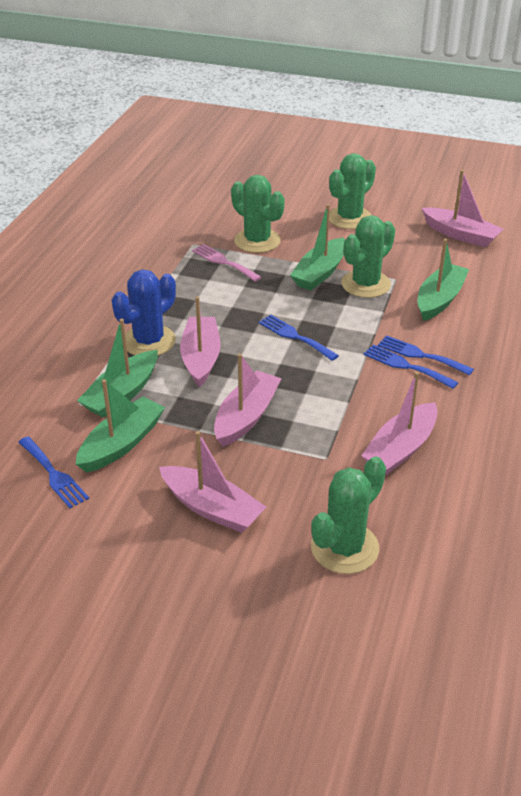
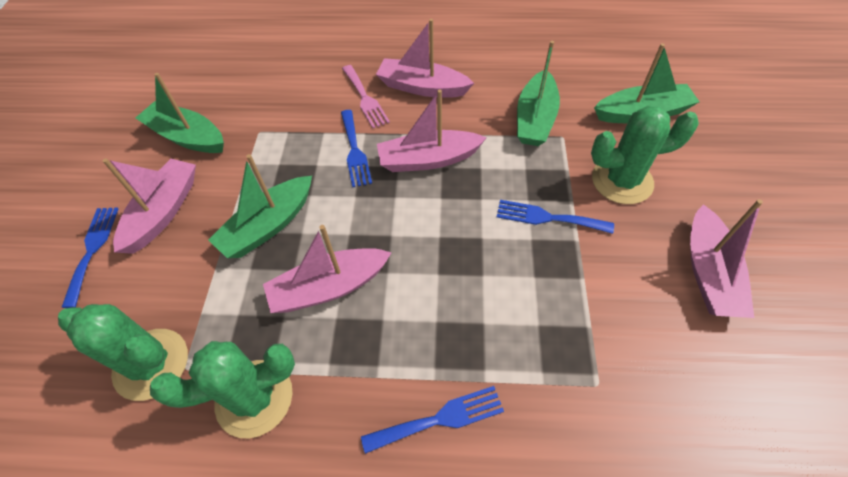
blue cactus: 1 -> 0
green cactus: 4 -> 3

